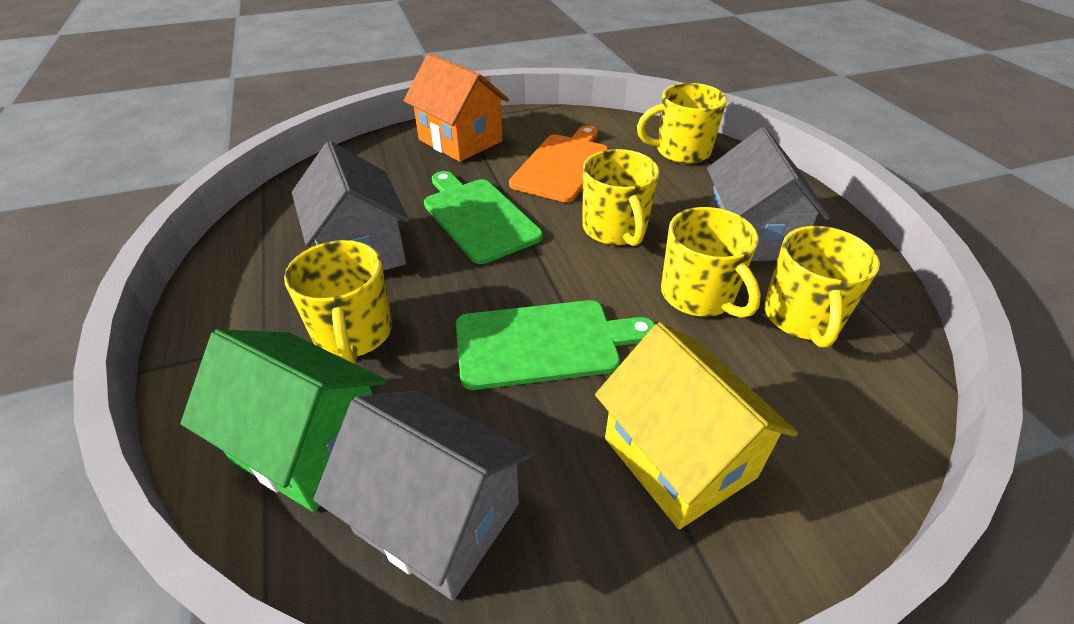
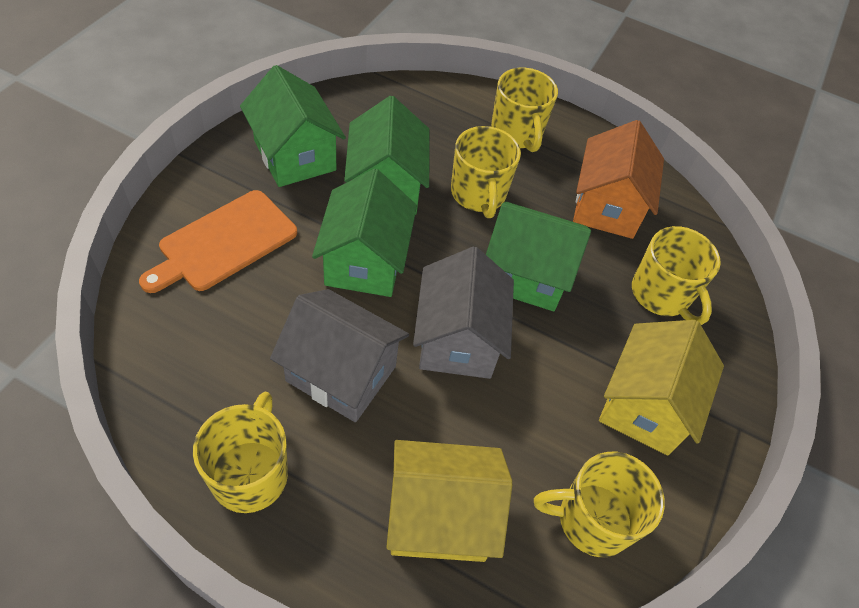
green cutting board: 2 -> 0
green house: 1 -> 4
grey house: 3 -> 2
yellow house: 1 -> 2

